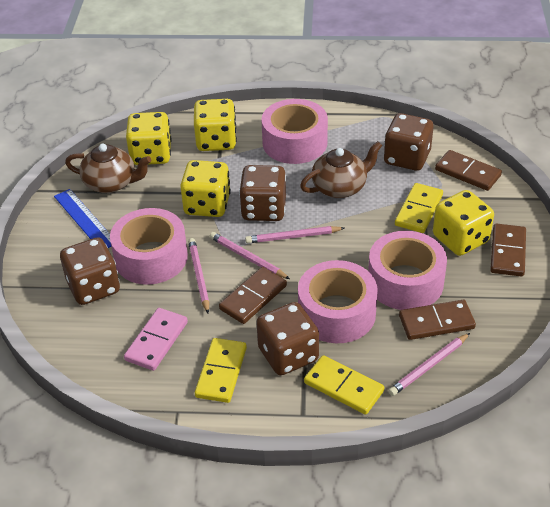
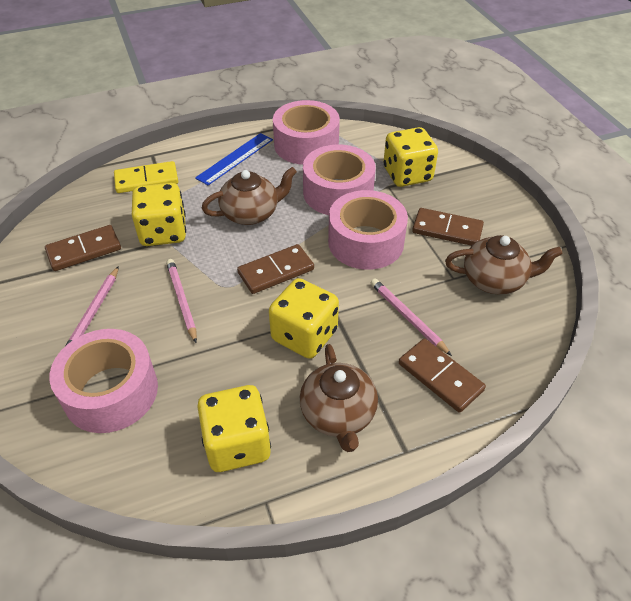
brown dice: 4 -> 0
brown teapot: 2 -> 3
pink domino: 1 -> 0
pink pencil: 4 -> 3
yellow domino: 3 -> 1

